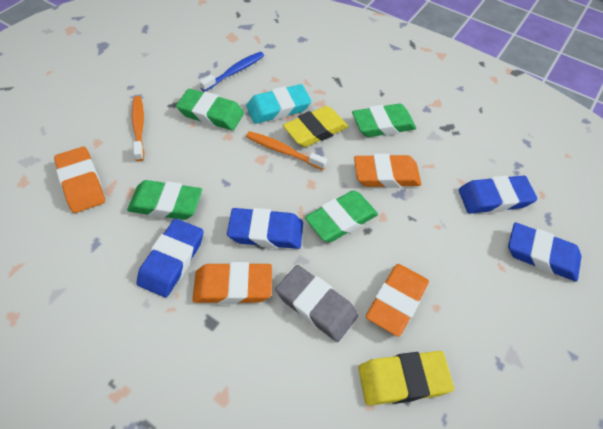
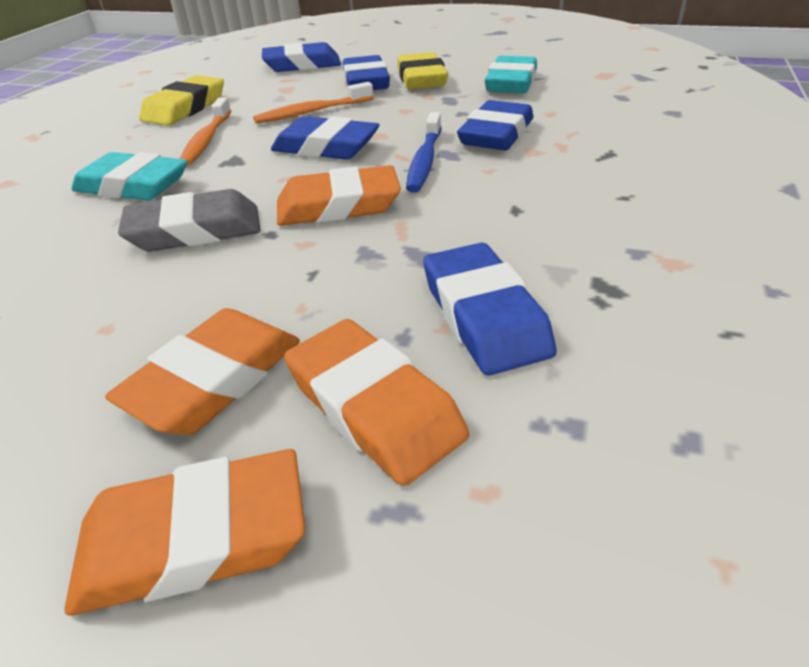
blue eraser: 4 -> 5
green eraser: 4 -> 0
turquoise eraser: 1 -> 2

